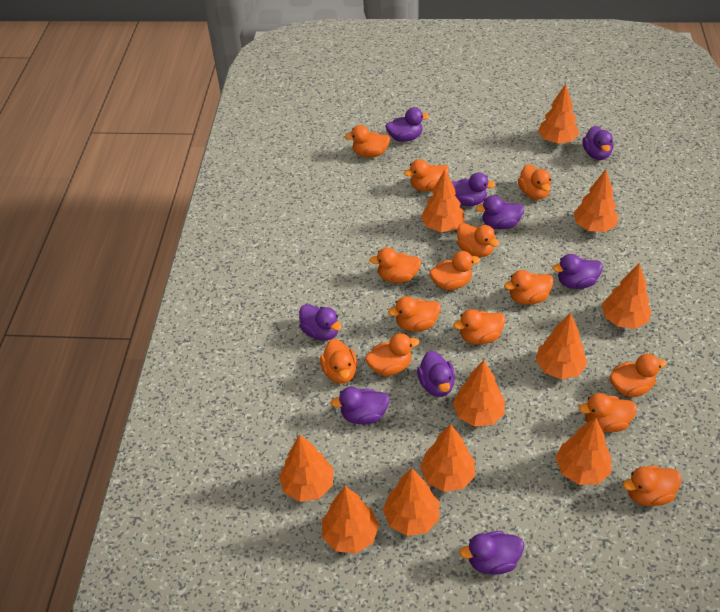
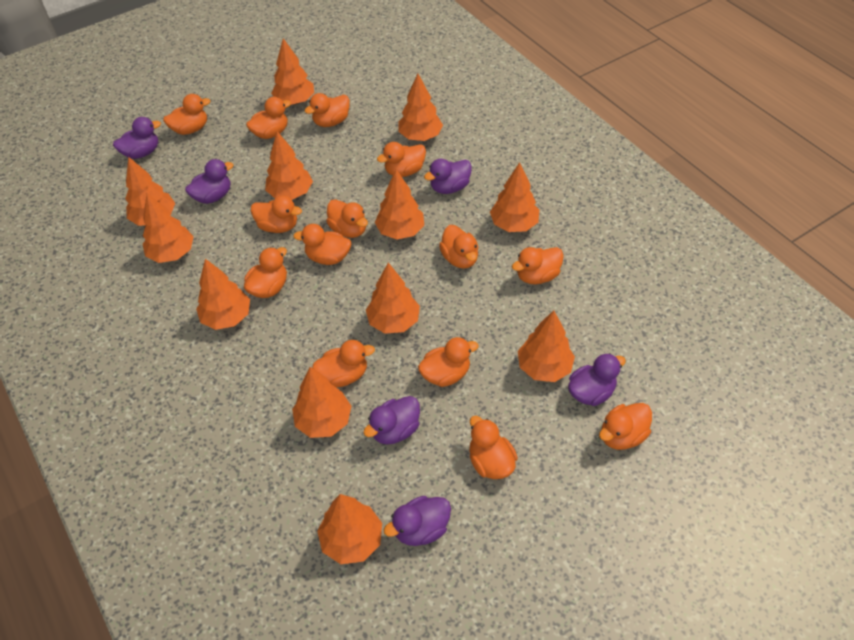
orange tree: 11 -> 12
purple duck: 9 -> 6

